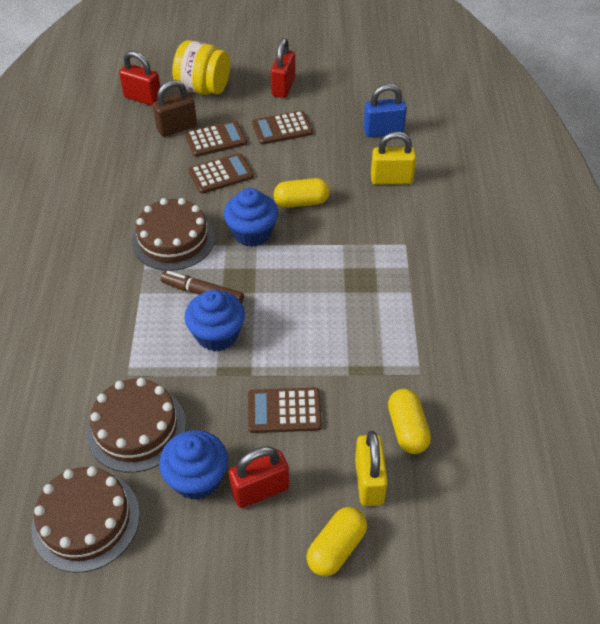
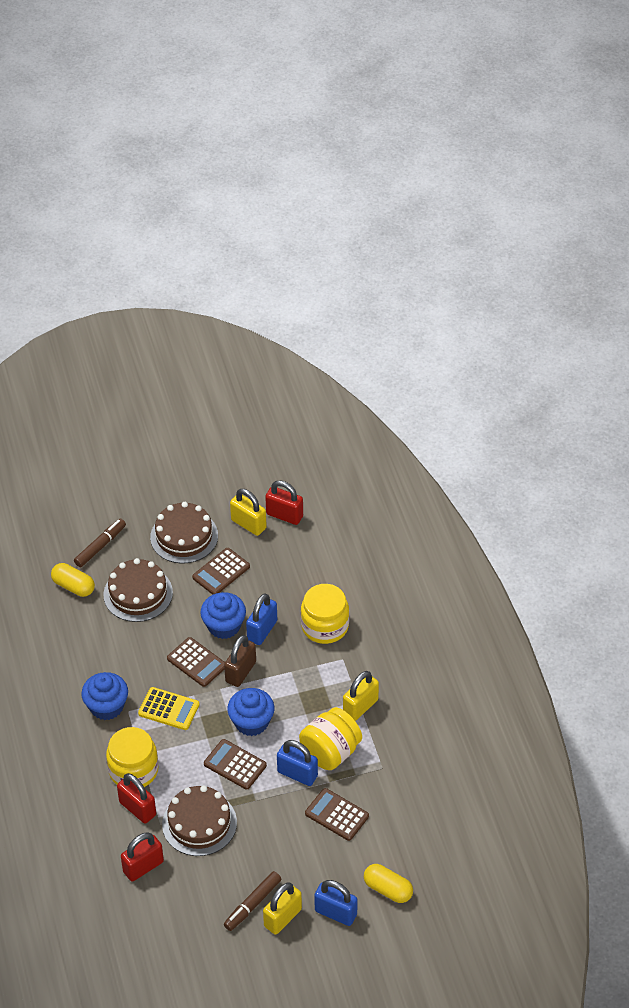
blue padlock: 1 -> 3
brown marker: 1 -> 2
yellow calculator: 0 -> 1
yellow capsule: 3 -> 2
yellow jar: 1 -> 3
yellow padlock: 2 -> 3

